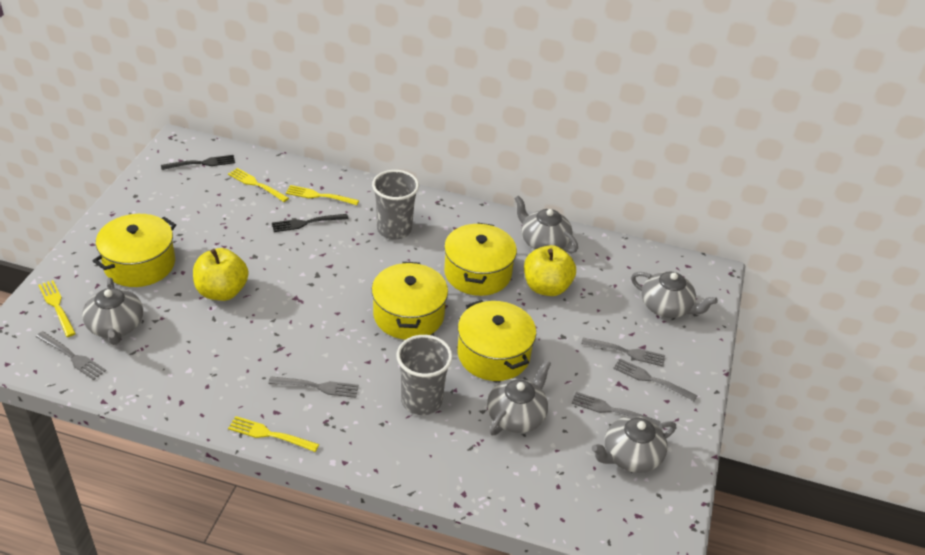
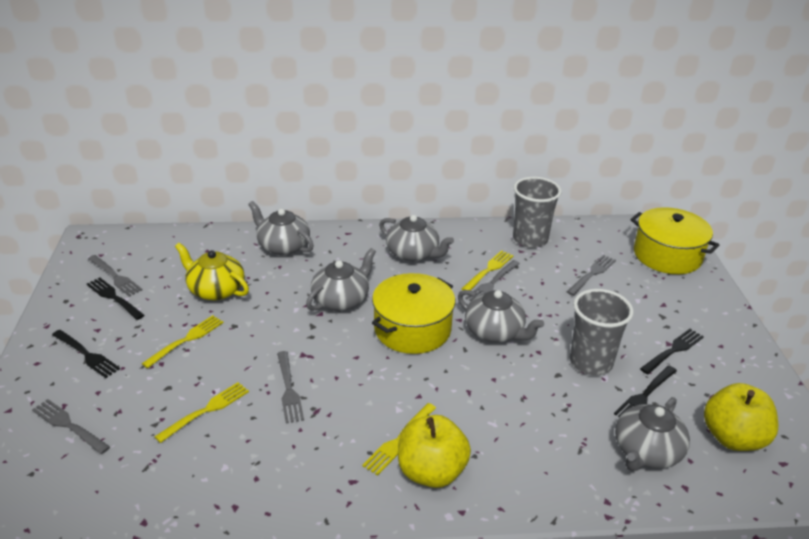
black fork: 2 -> 4
yellow pot: 4 -> 2
yellow teapot: 0 -> 1

